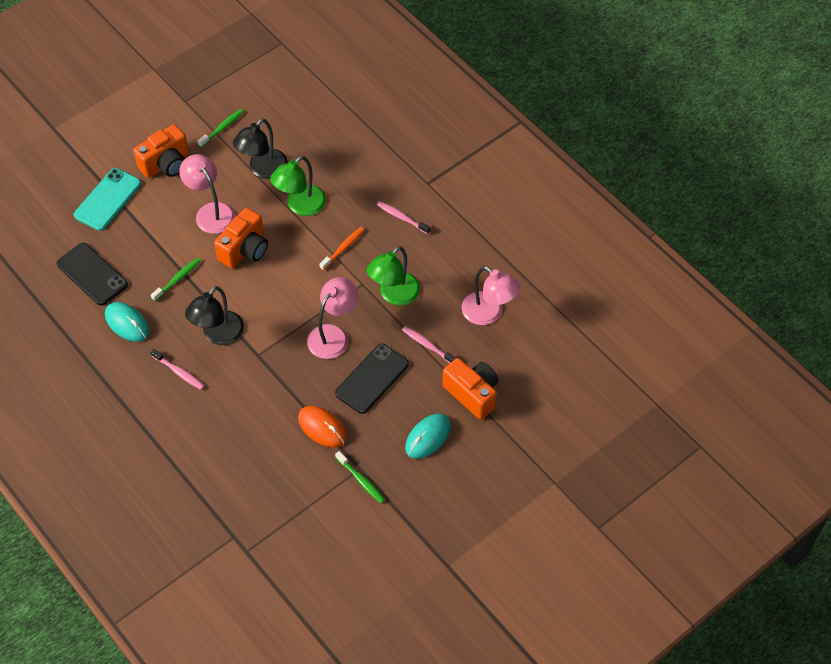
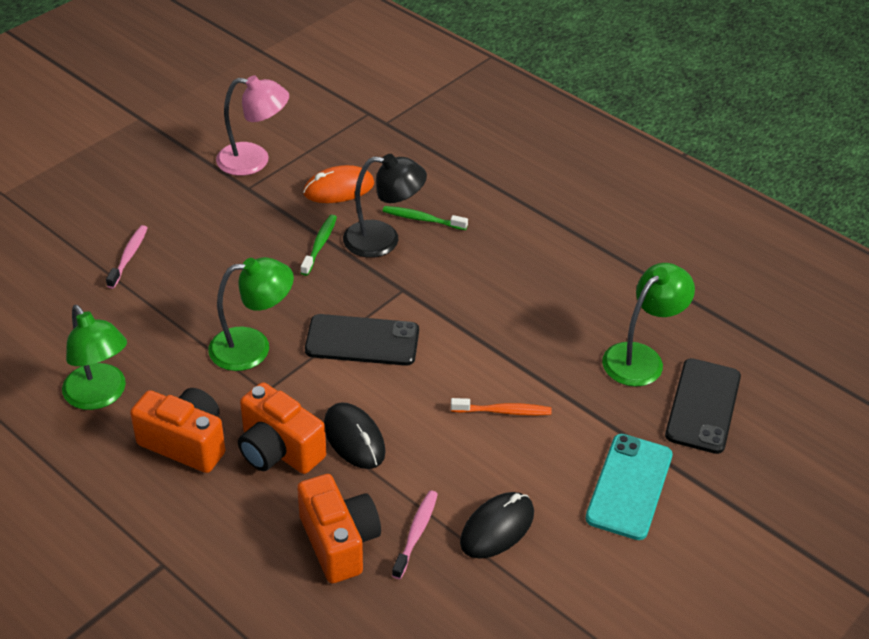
black lamp: 2 -> 1
black mouse: 0 -> 2
green lamp: 2 -> 3
green toothbrush: 3 -> 2
pink lamp: 3 -> 1
pink toothbrush: 3 -> 2
turquoise mouse: 2 -> 0

